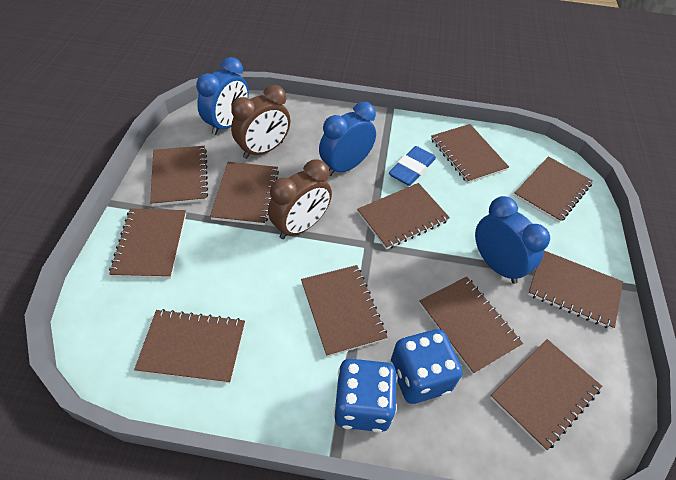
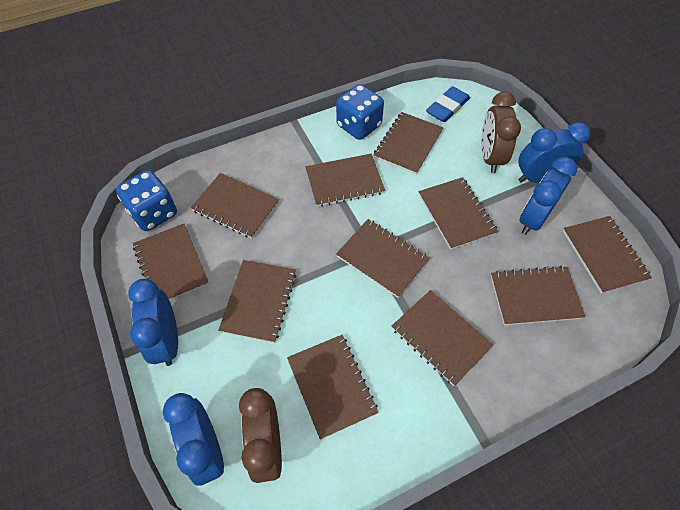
blue clock: 3 -> 4

